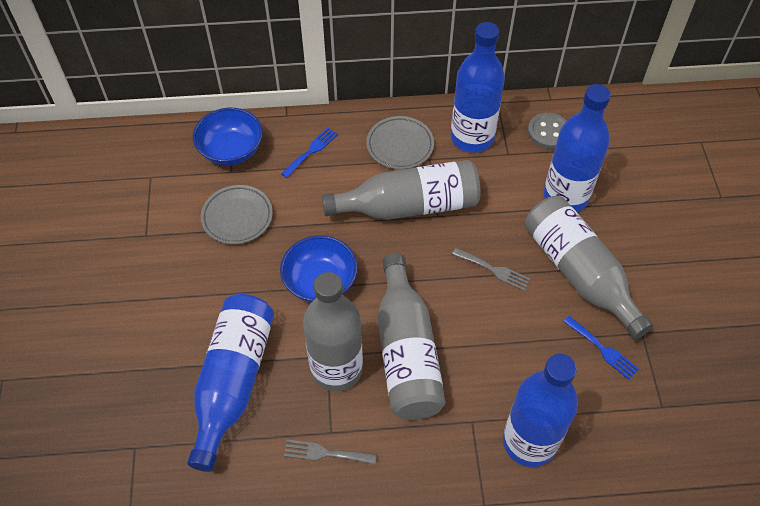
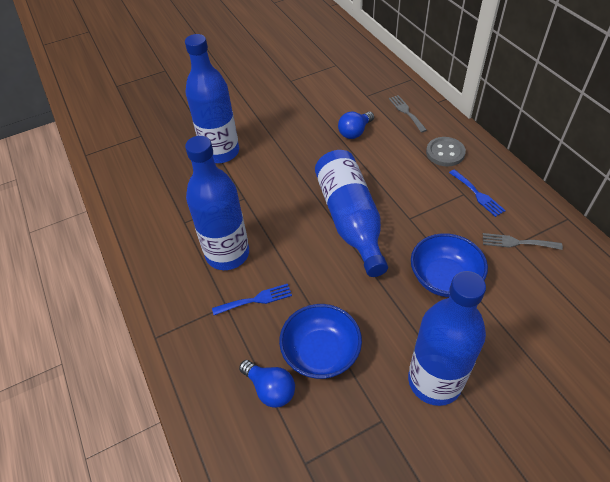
blue light bulb: 0 -> 2
grey bottle: 4 -> 0
grey plate: 2 -> 0

